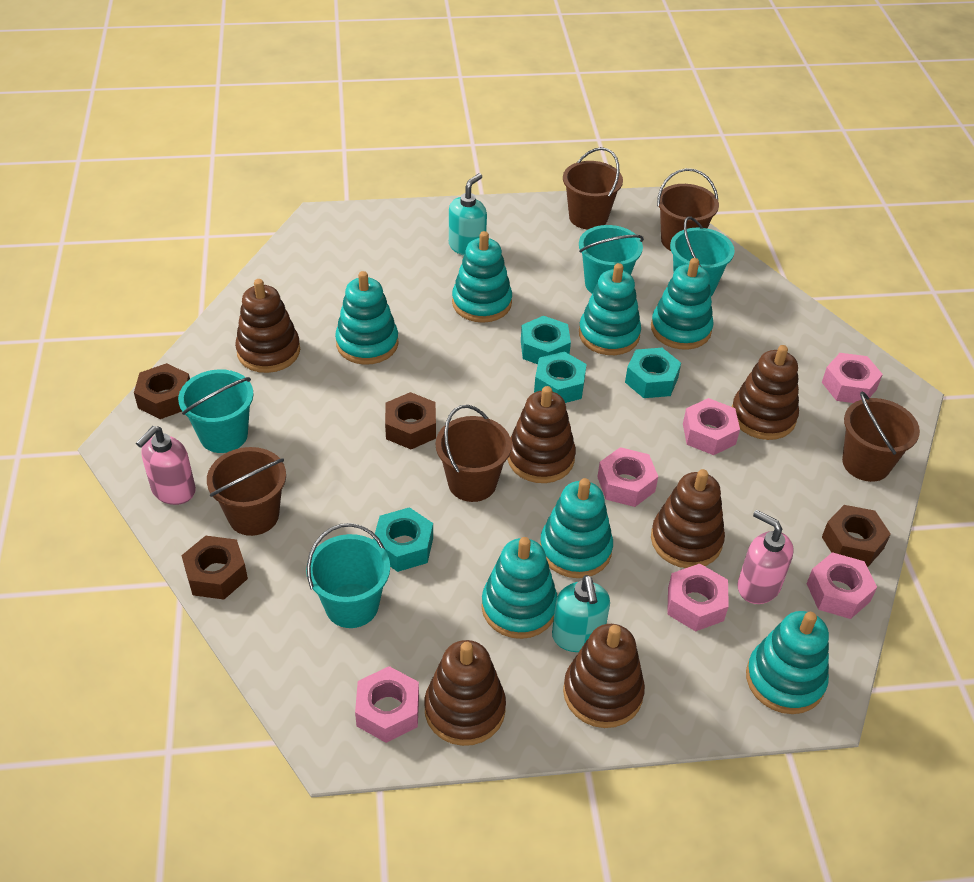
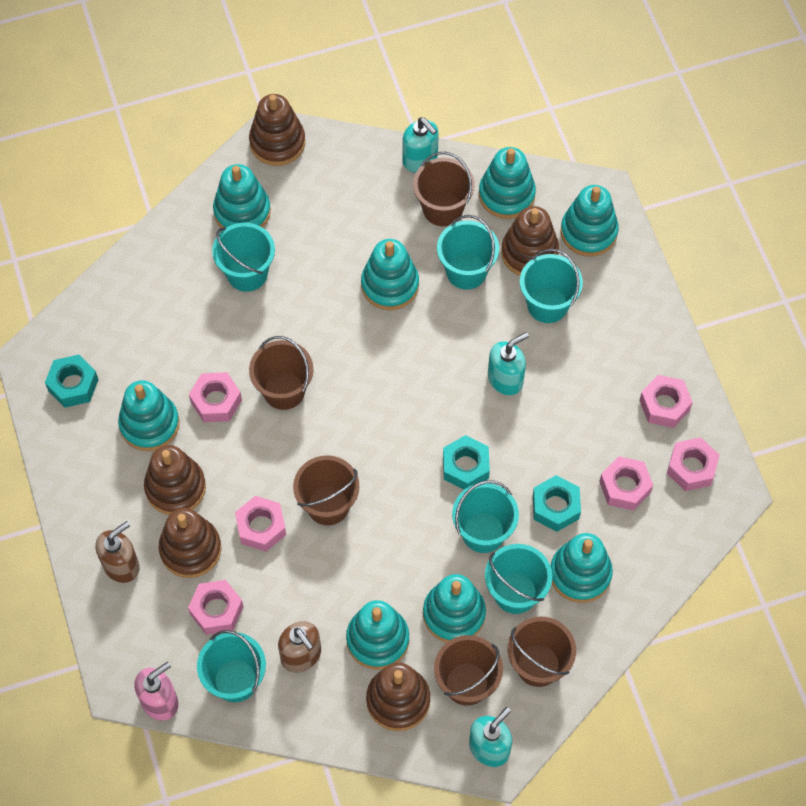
brown nut: 4 -> 0
brown soap dispenser: 0 -> 2
brown stacking toy: 6 -> 5
pink soap dispenser: 2 -> 1
turquoise bucket: 4 -> 6
turquoise nut: 4 -> 3
turquoise soap dispenser: 2 -> 3
turquoise stacking toy: 7 -> 8

